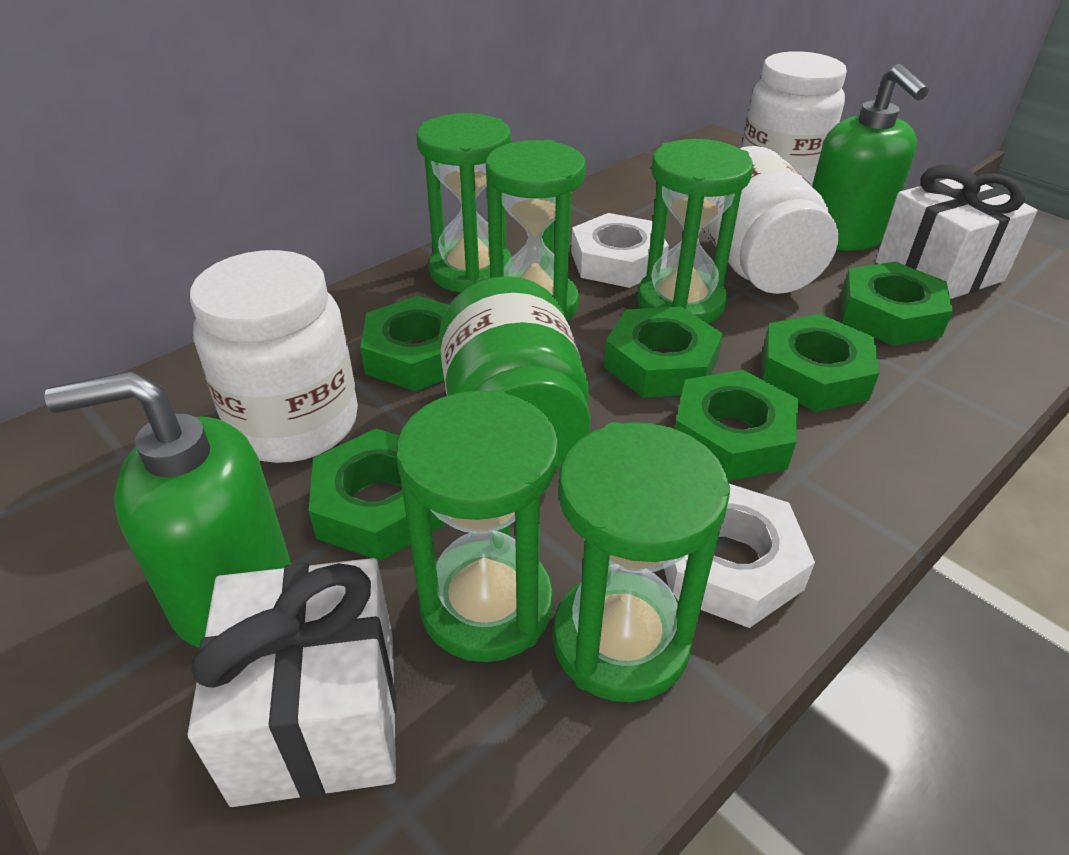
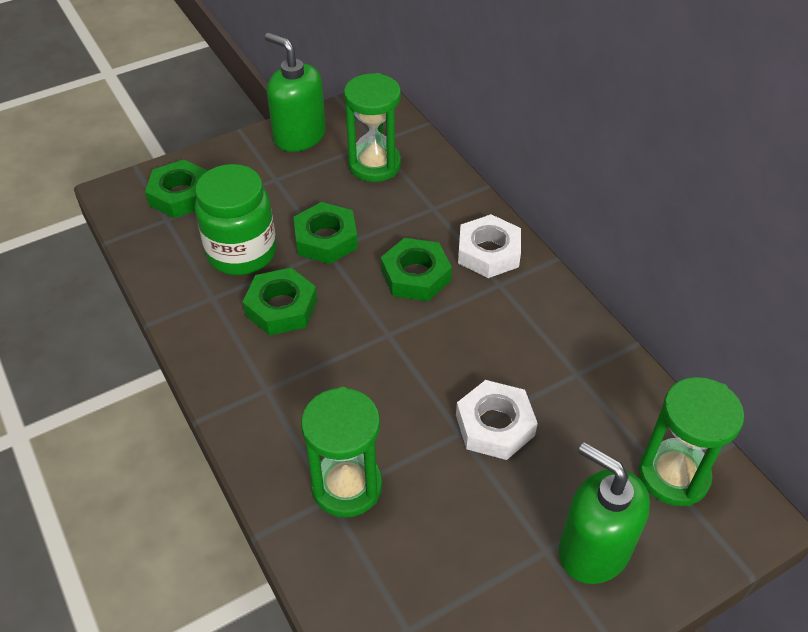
green hourglass: 5 -> 3
green nut: 6 -> 4
white gift: 2 -> 0
white jar: 3 -> 0

